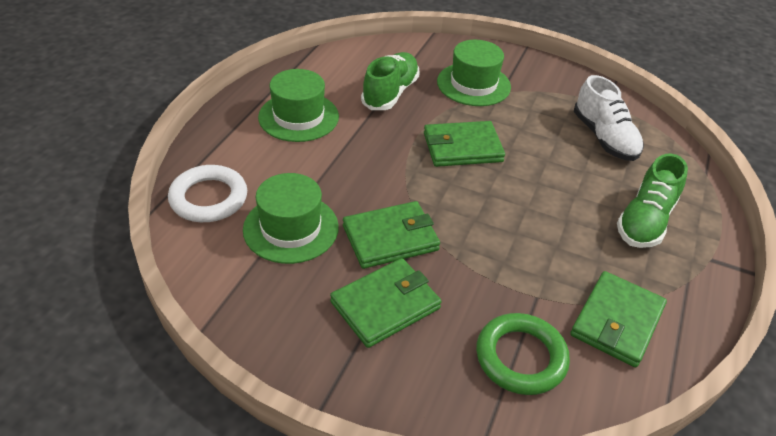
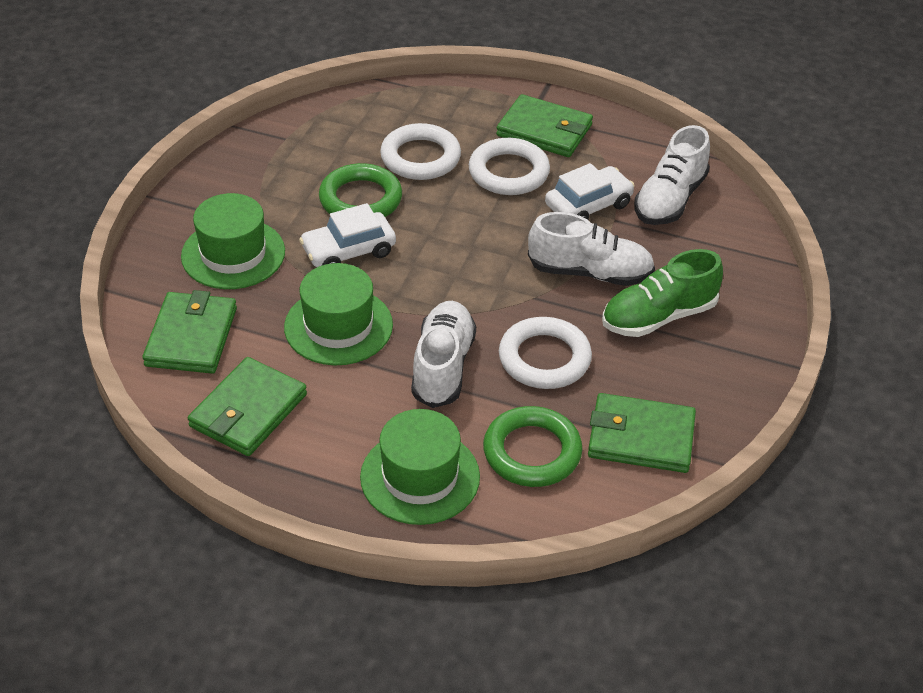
green ring: 1 -> 2
green shoe: 2 -> 1
white car: 0 -> 2
white ring: 1 -> 3
white shoe: 1 -> 3

